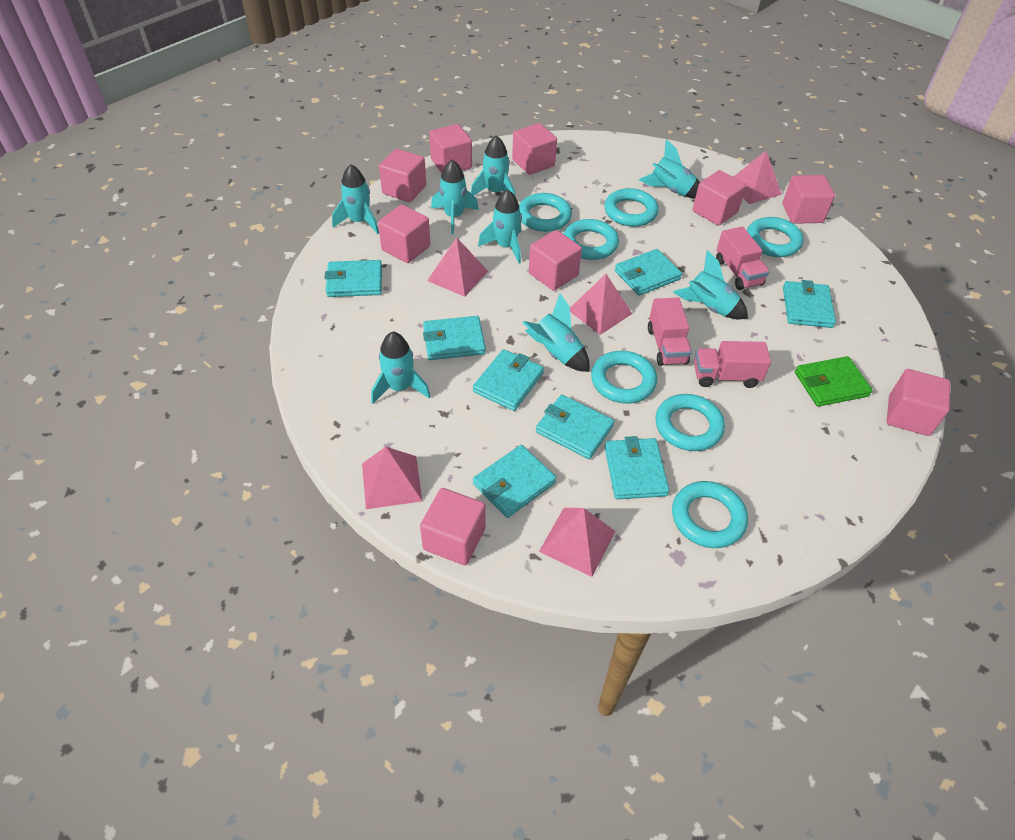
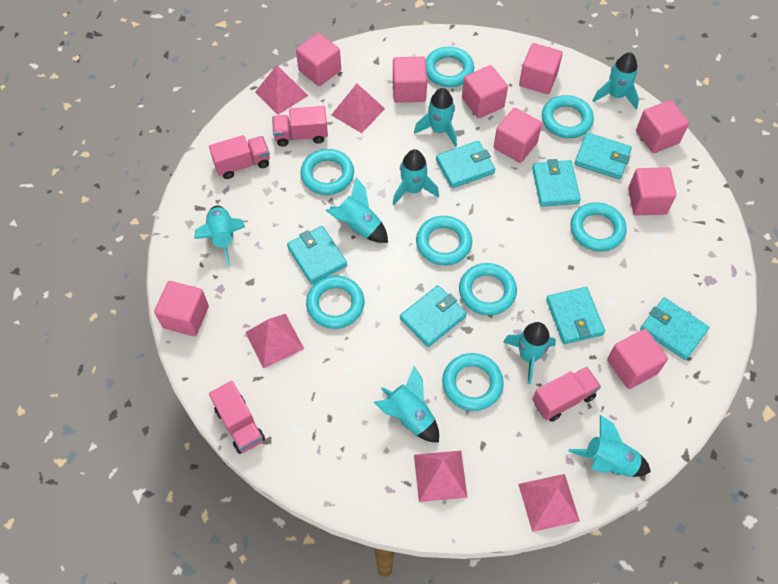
green wallet: 1 -> 0
pink truck: 3 -> 4
turquoise ring: 7 -> 8
turquoise wallet: 8 -> 7

